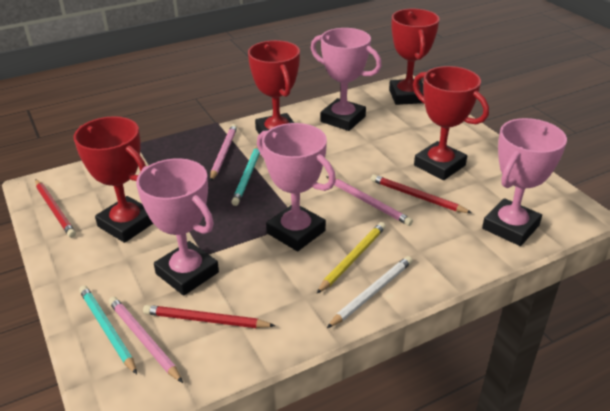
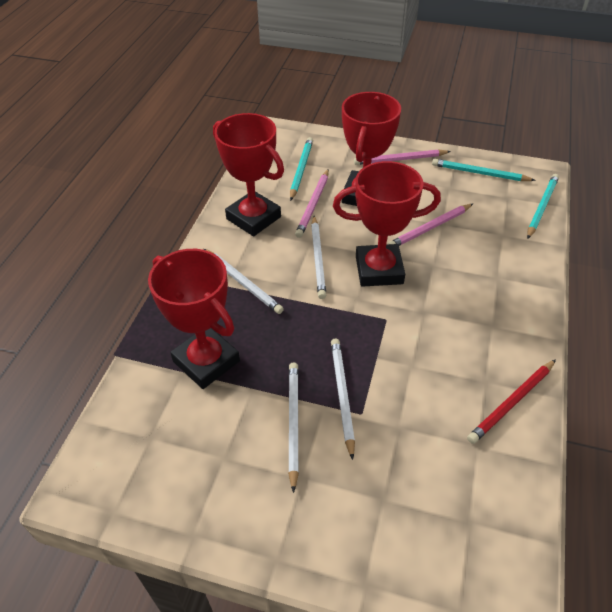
pink trophy: 4 -> 0
red pencil: 3 -> 1
turquoise pencil: 2 -> 3
white pencil: 1 -> 4
yellow pencil: 1 -> 0

